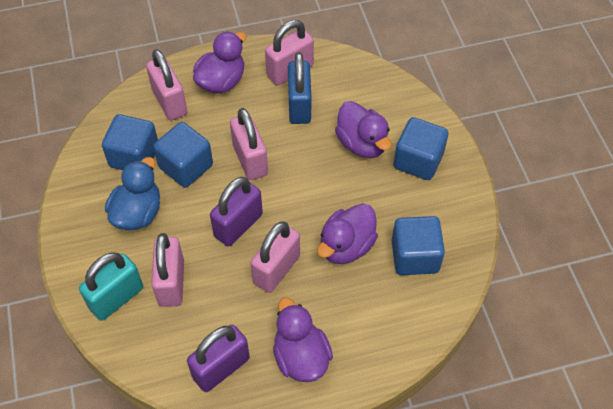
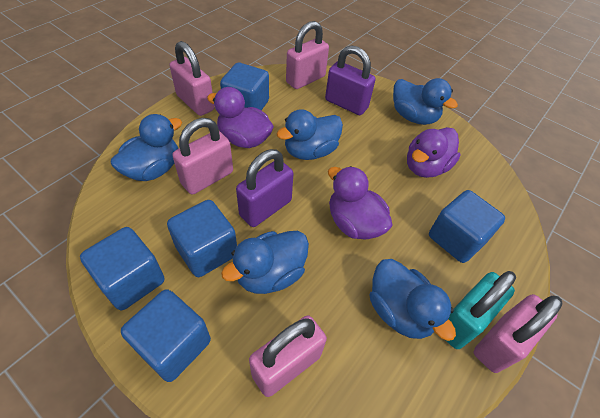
blue cube: 4 -> 5
blue duck: 1 -> 5
blue padlock: 1 -> 0
purple duck: 4 -> 3

